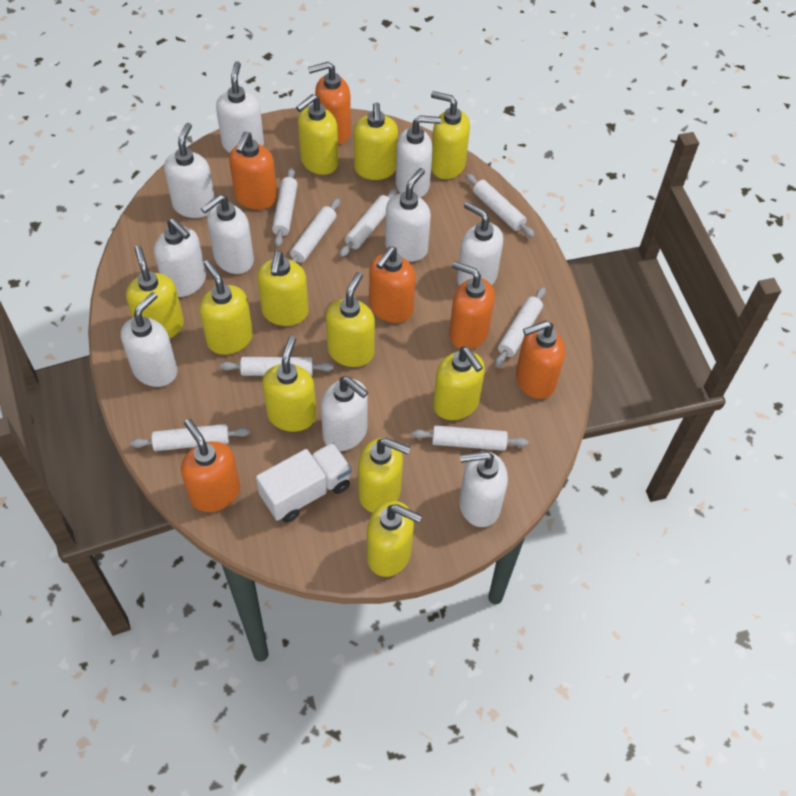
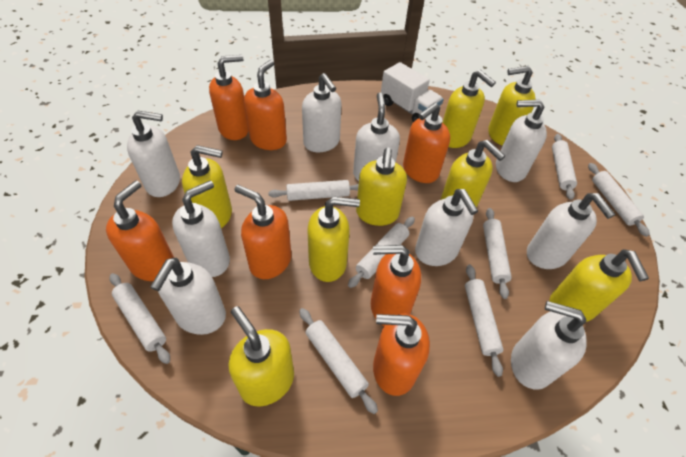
orange soap dispenser: 6 -> 7
white soap dispenser: 10 -> 9
yellow soap dispenser: 11 -> 8

